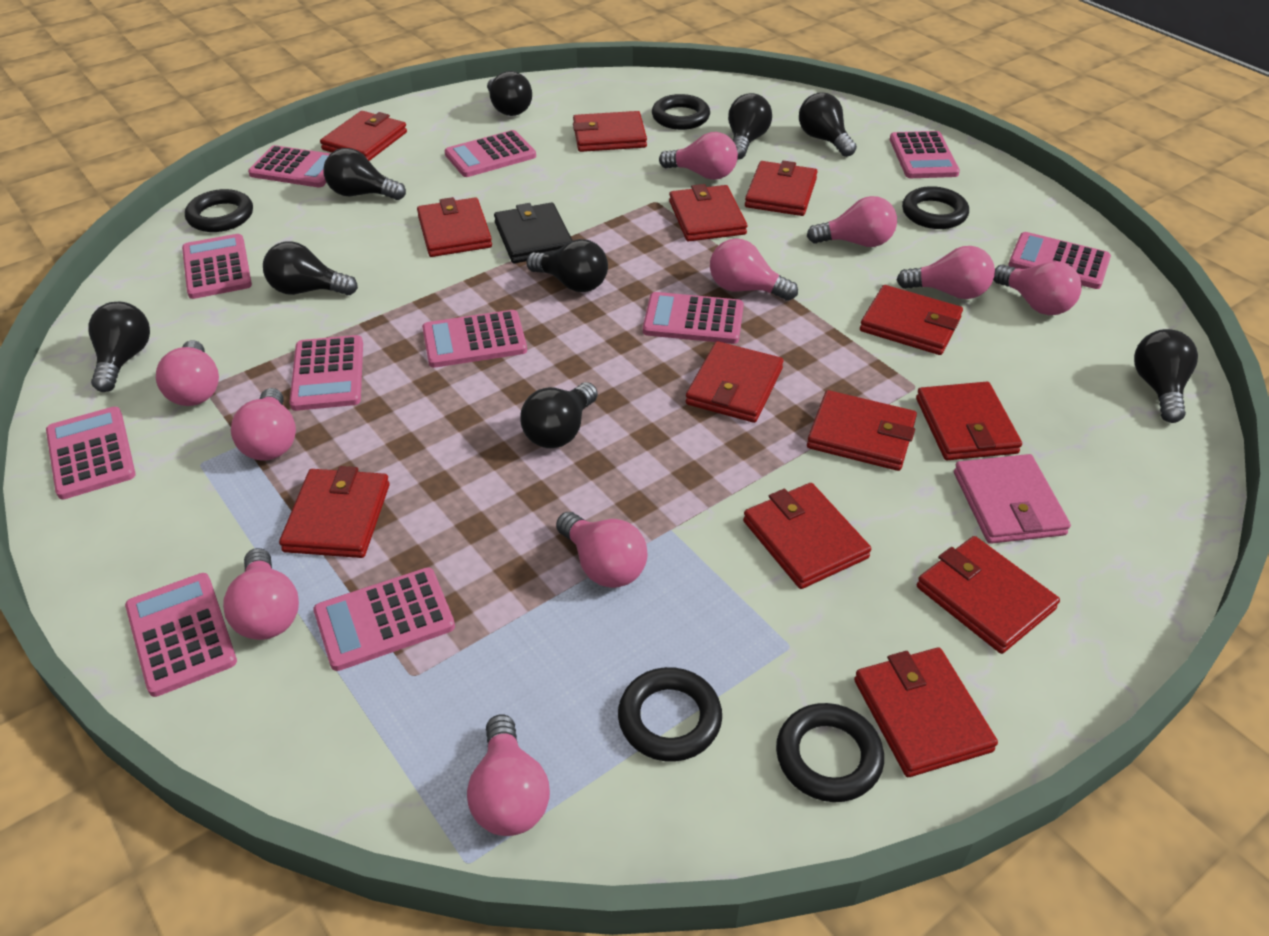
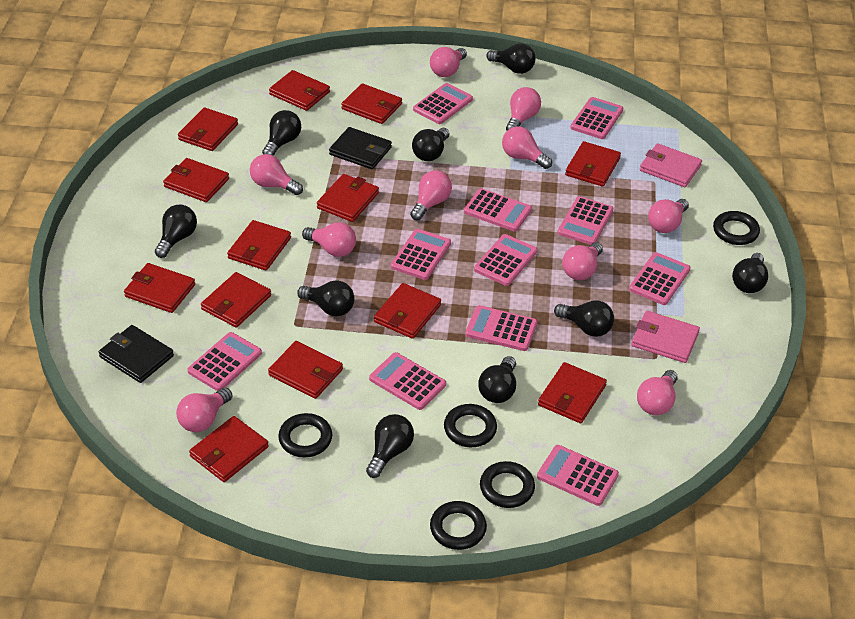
black wallet: 1 -> 2
pink wallet: 1 -> 2

